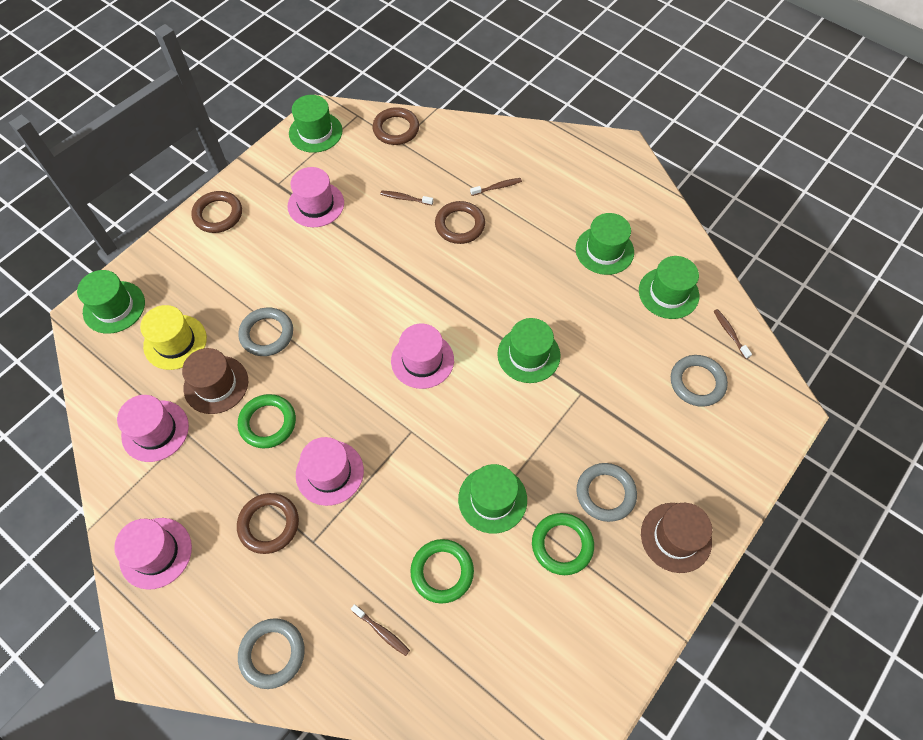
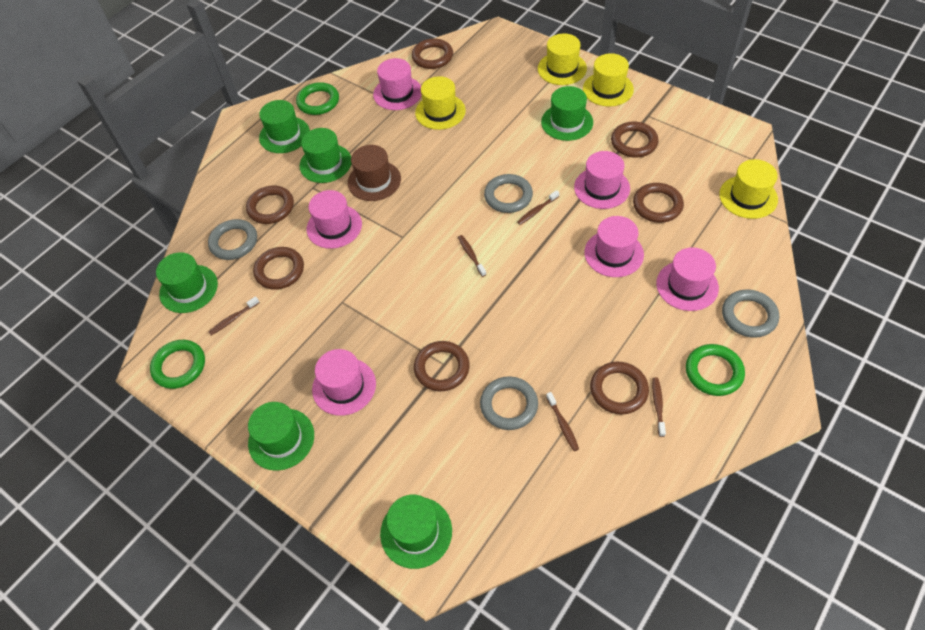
brown hat: 2 -> 1
brown ring: 4 -> 7
brown toothbrush: 4 -> 5
pink hat: 5 -> 6
yellow hat: 1 -> 4

